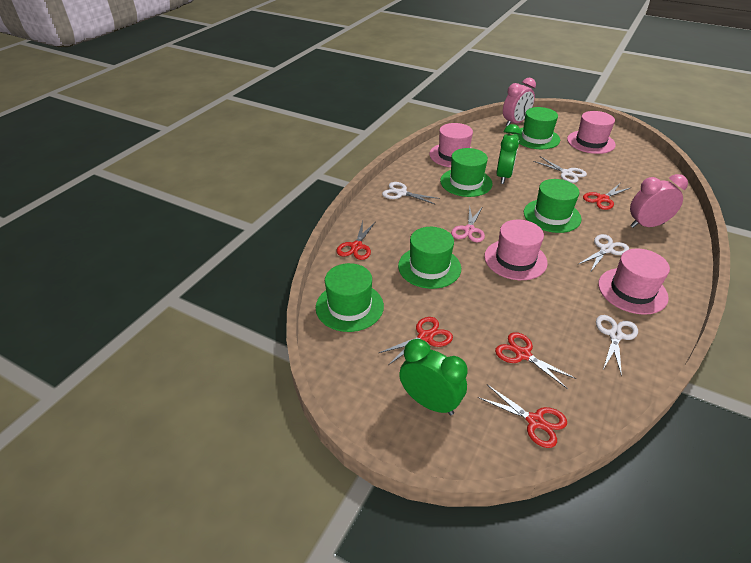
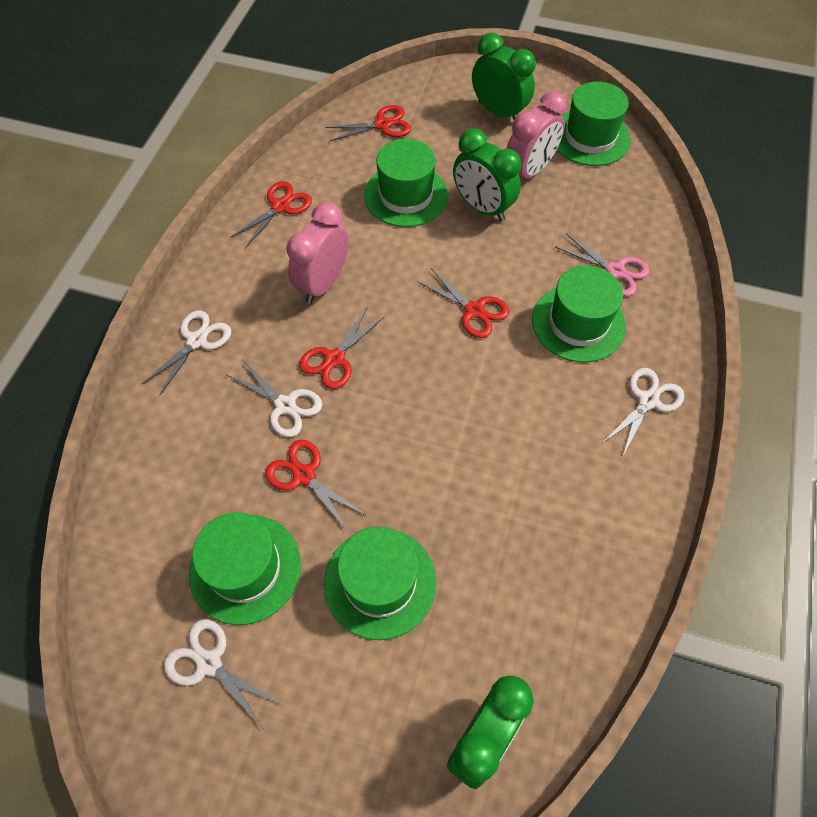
green clock: 2 -> 3
pink hat: 4 -> 0

